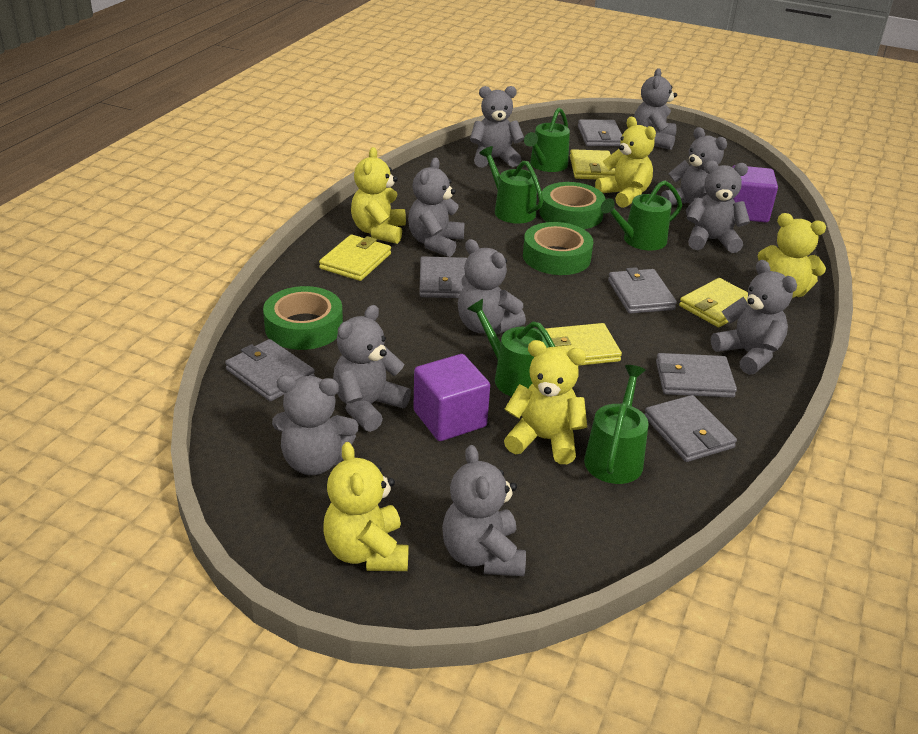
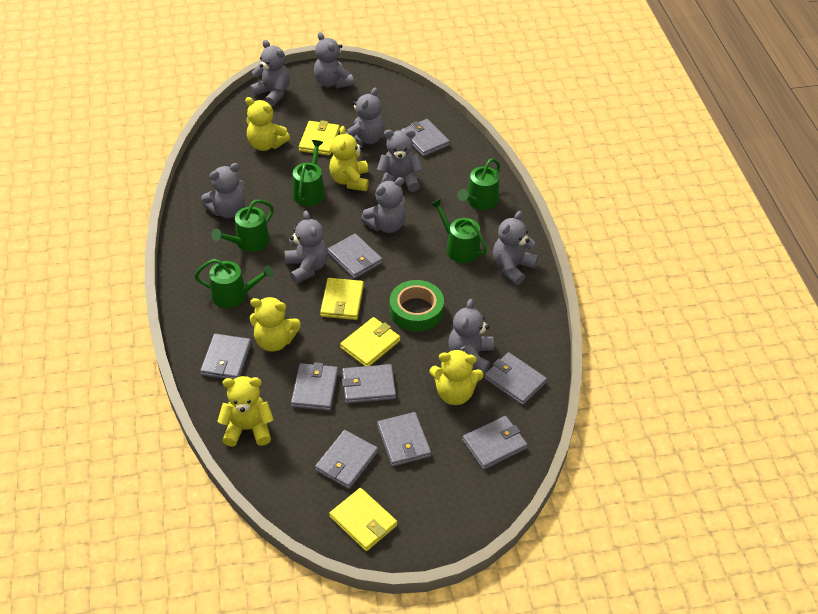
green tape: 3 -> 1
grey teddy bear: 10 -> 9
grey wallet: 6 -> 9
purple cube: 2 -> 0

